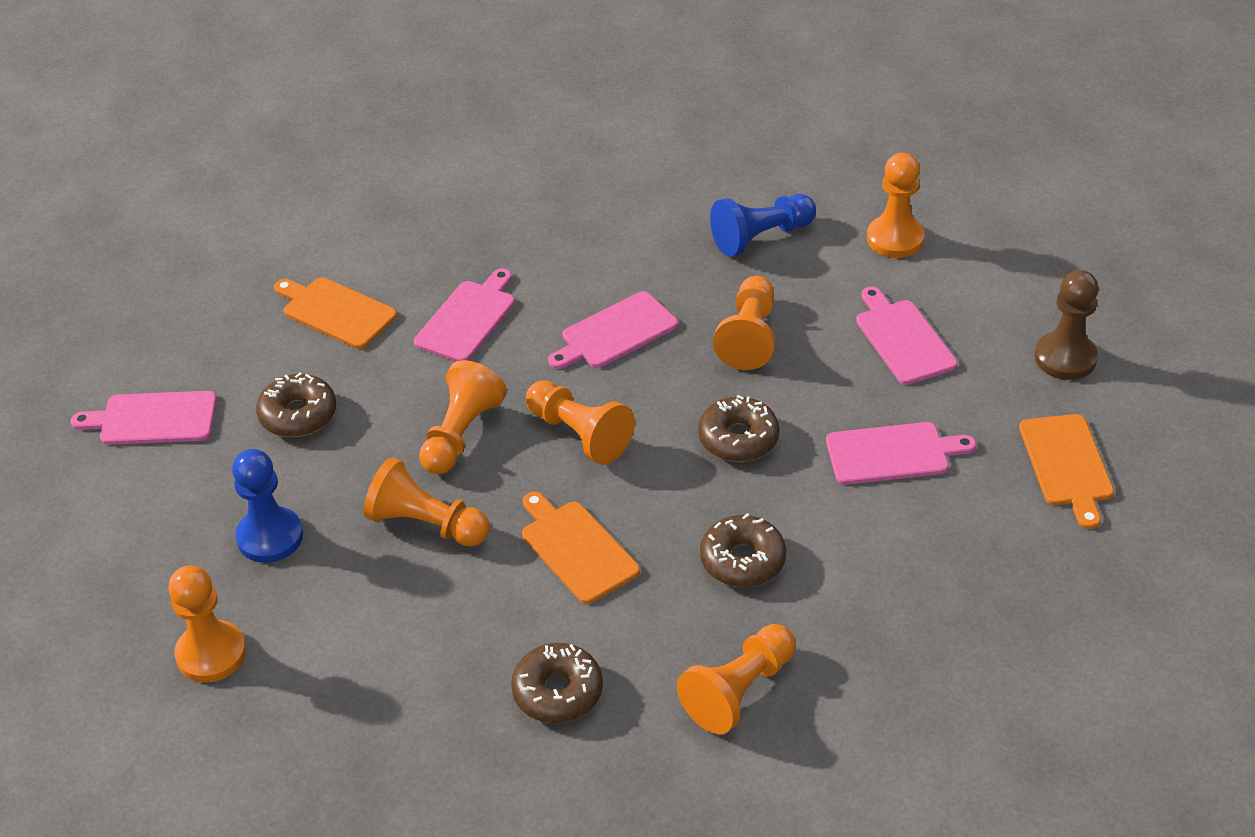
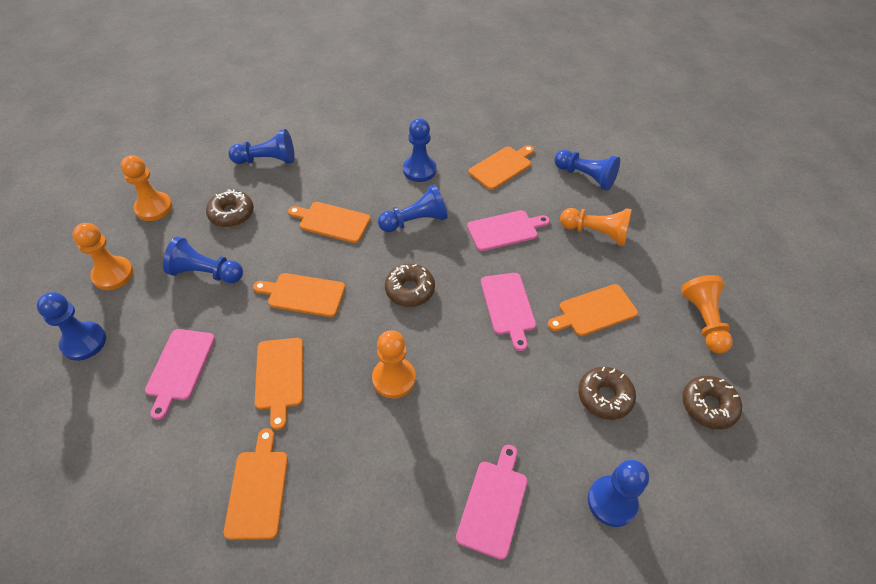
blue pawn: 2 -> 7
brown pawn: 1 -> 0
orange cutting board: 3 -> 6
orange pawn: 7 -> 5
pink cutting board: 5 -> 4

